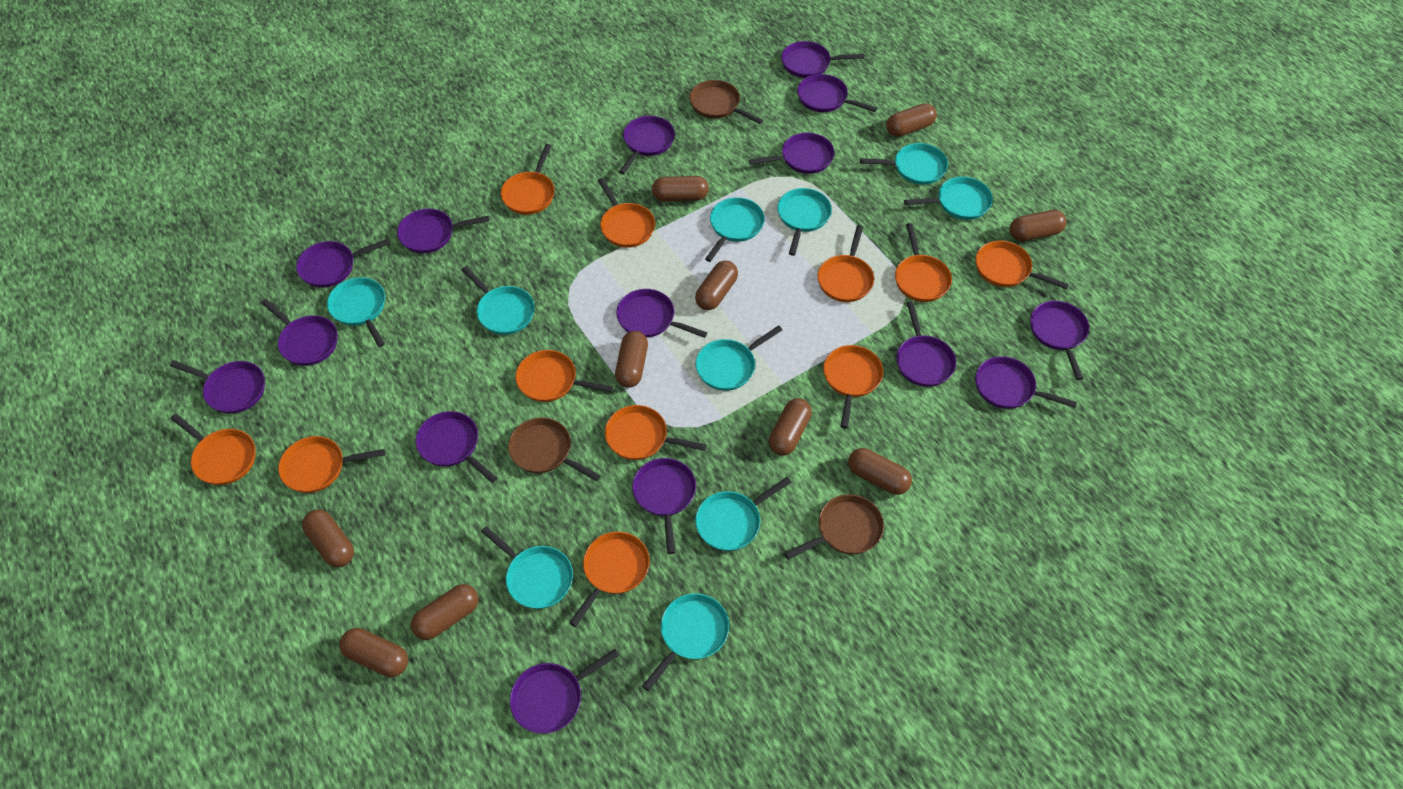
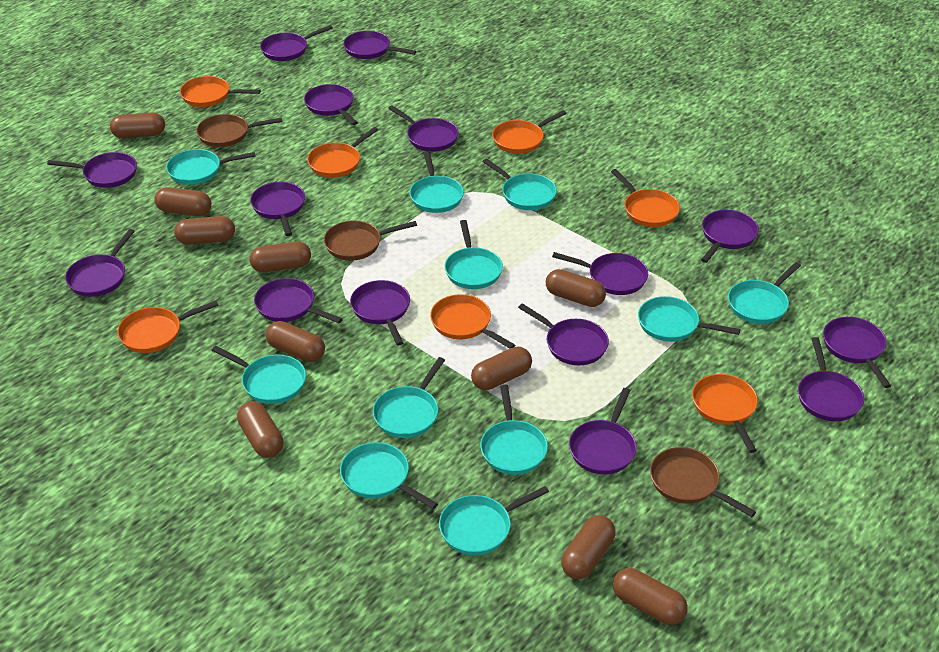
orange pan: 11 -> 7
turquoise pan: 10 -> 11

